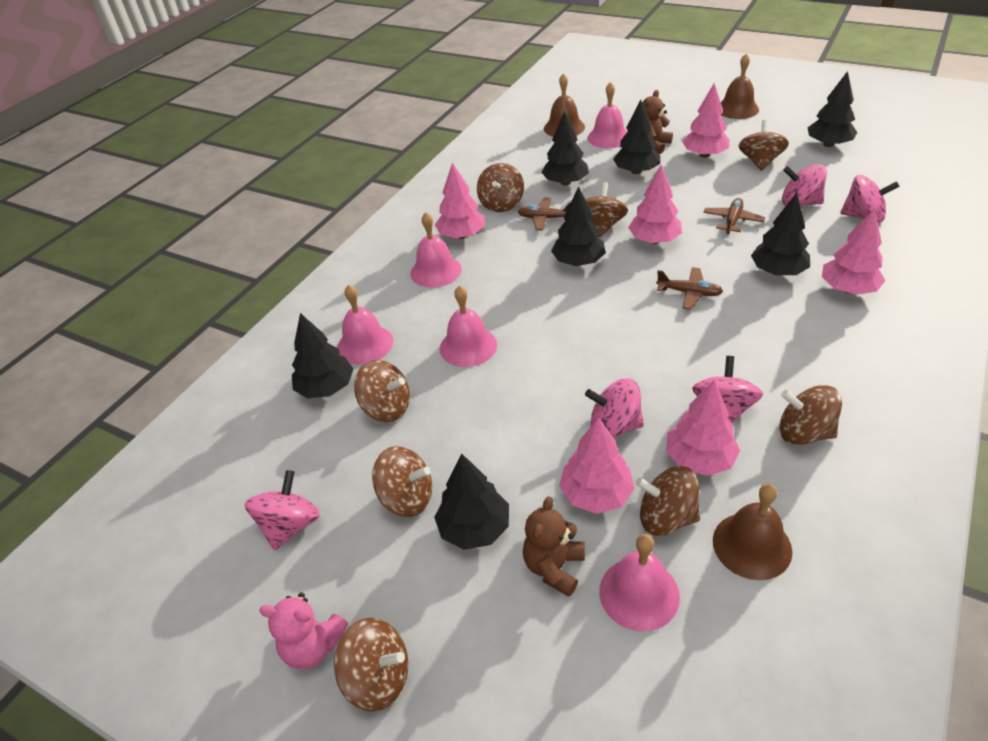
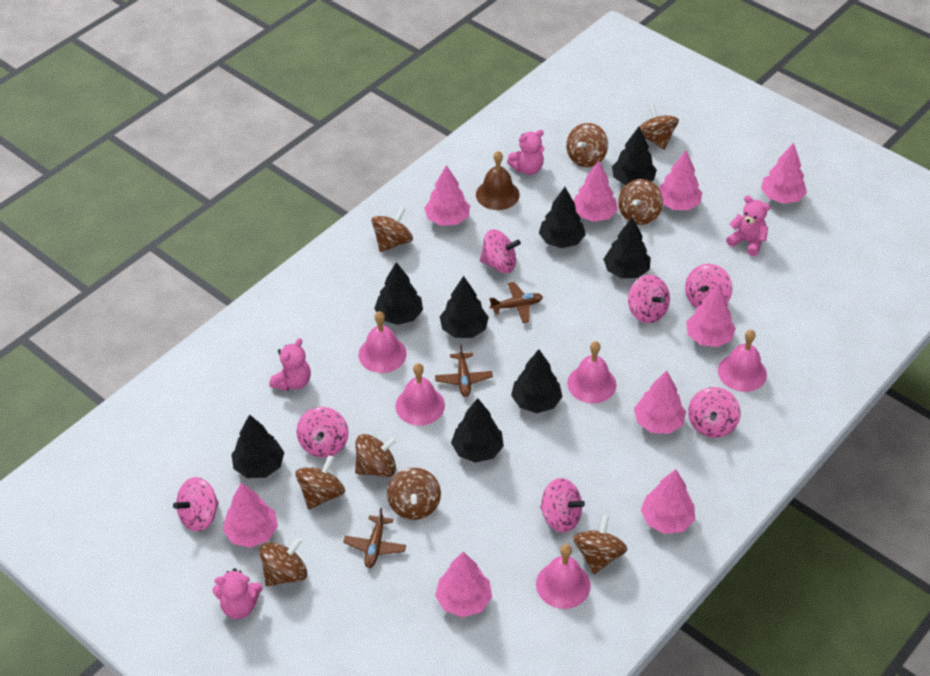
black tree: 7 -> 8
brown bell: 3 -> 1
brown spinning top: 8 -> 9
brown teddy bear: 2 -> 0
pink spinning top: 5 -> 7
pink teddy bear: 1 -> 4
pink tree: 6 -> 9

